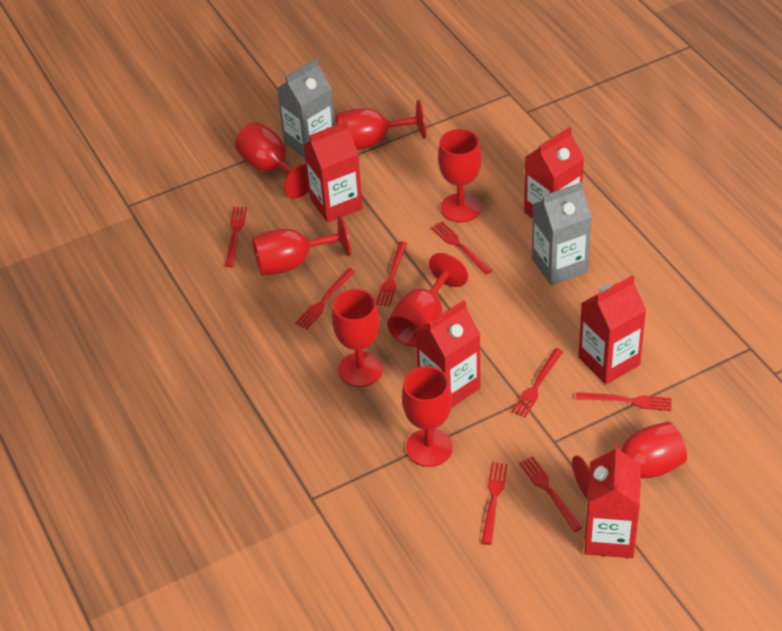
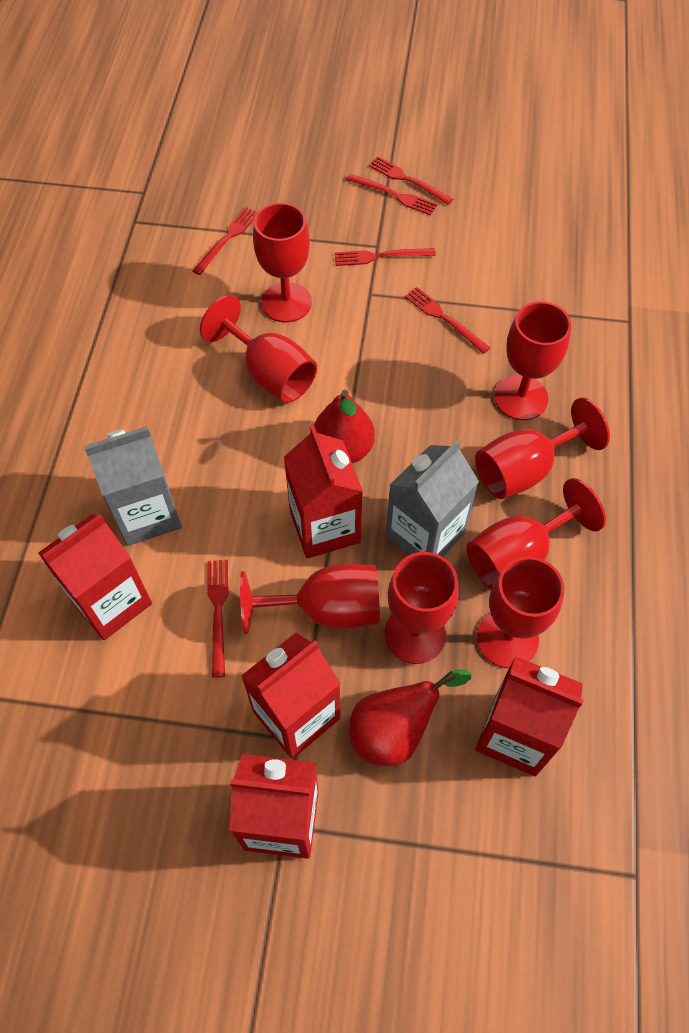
red fork: 8 -> 6
red pear: 0 -> 2

